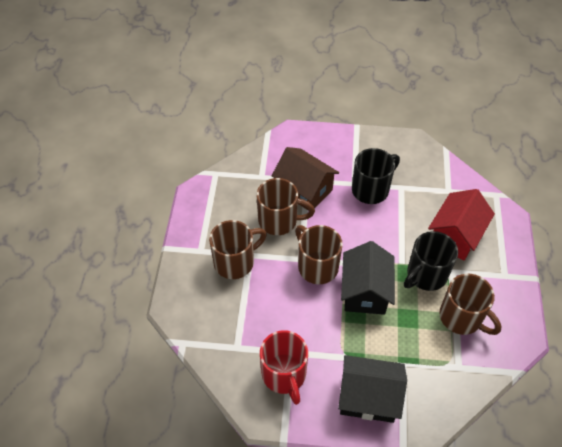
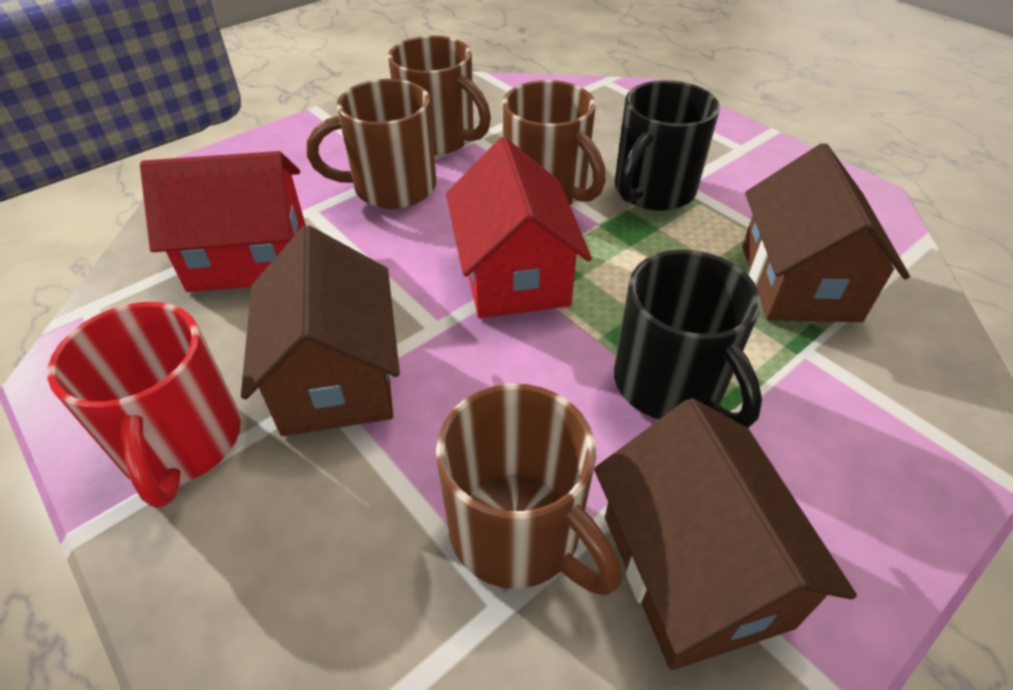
black house: 2 -> 0
brown house: 1 -> 3
red house: 1 -> 2

